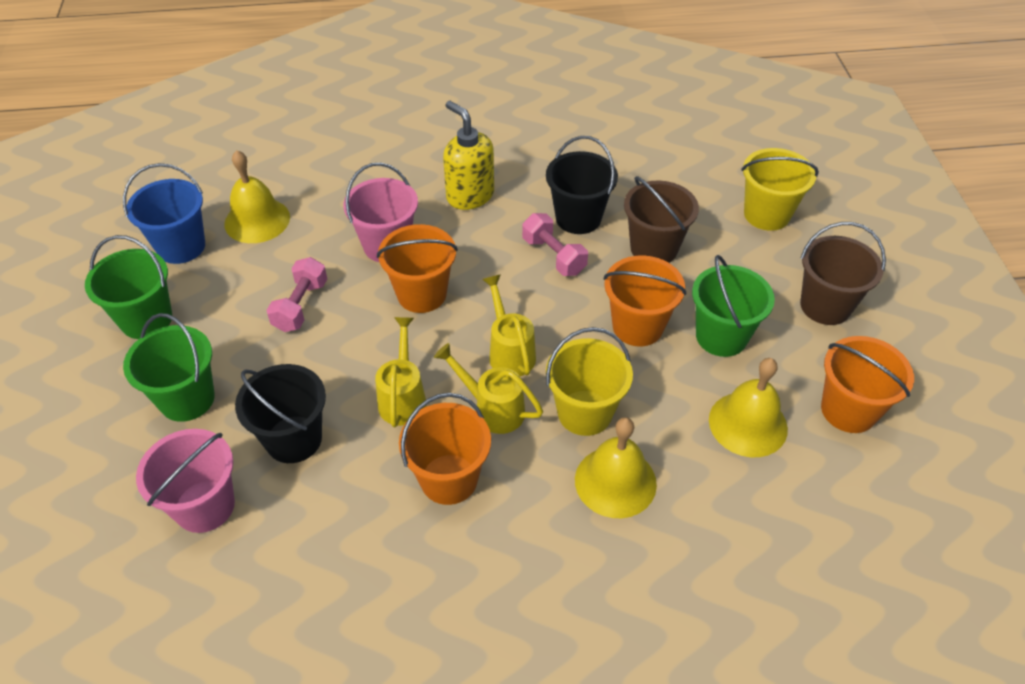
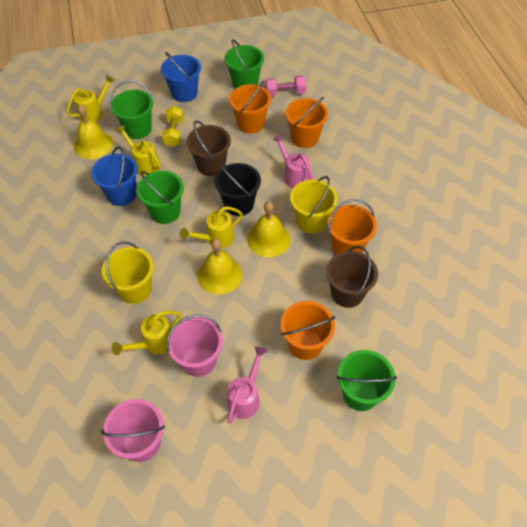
black bucket: 2 -> 1
blue bucket: 1 -> 2
green bucket: 3 -> 4
pink dumbbell: 2 -> 1
pink watering can: 0 -> 2
yellow dumbbell: 0 -> 1
yellow soap dispenser: 1 -> 0
yellow watering can: 3 -> 4

